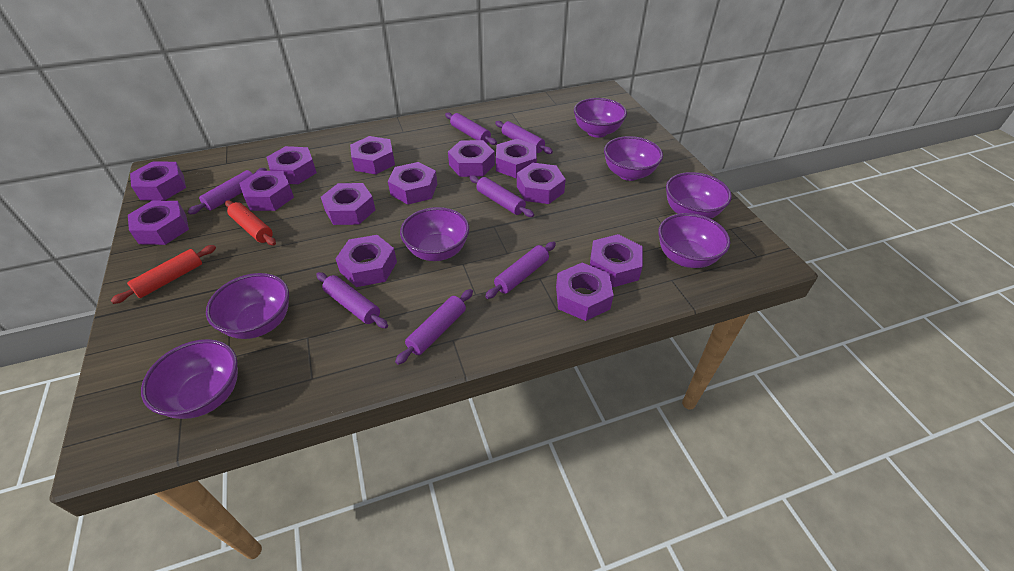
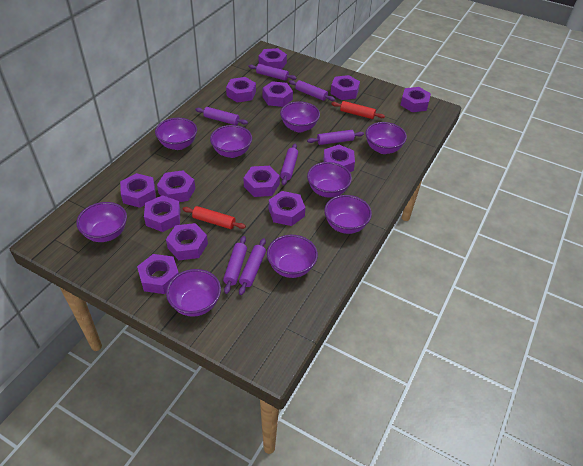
purple bowl: 7 -> 9

